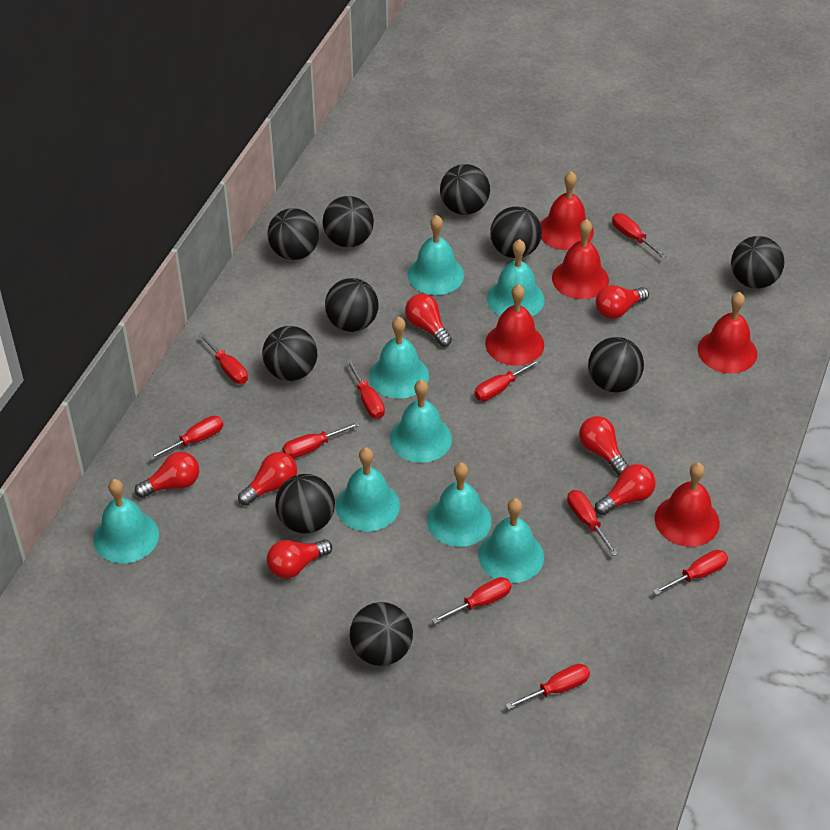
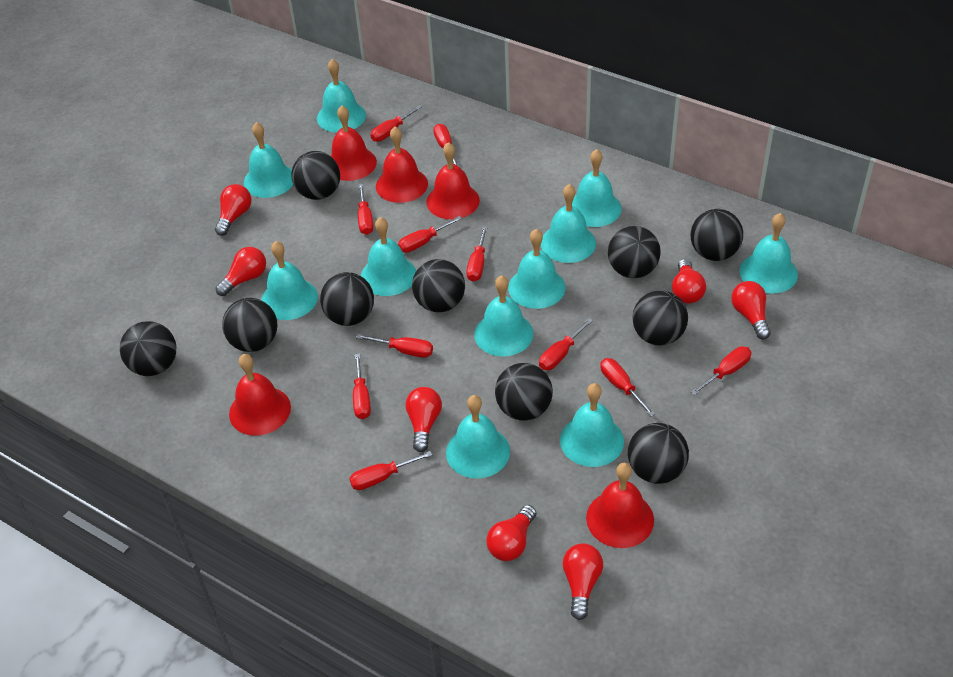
red screwdriver: 10 -> 11
turquoise bell: 8 -> 11

